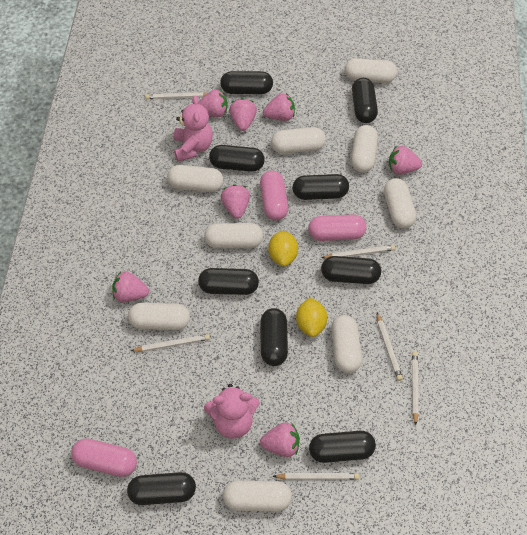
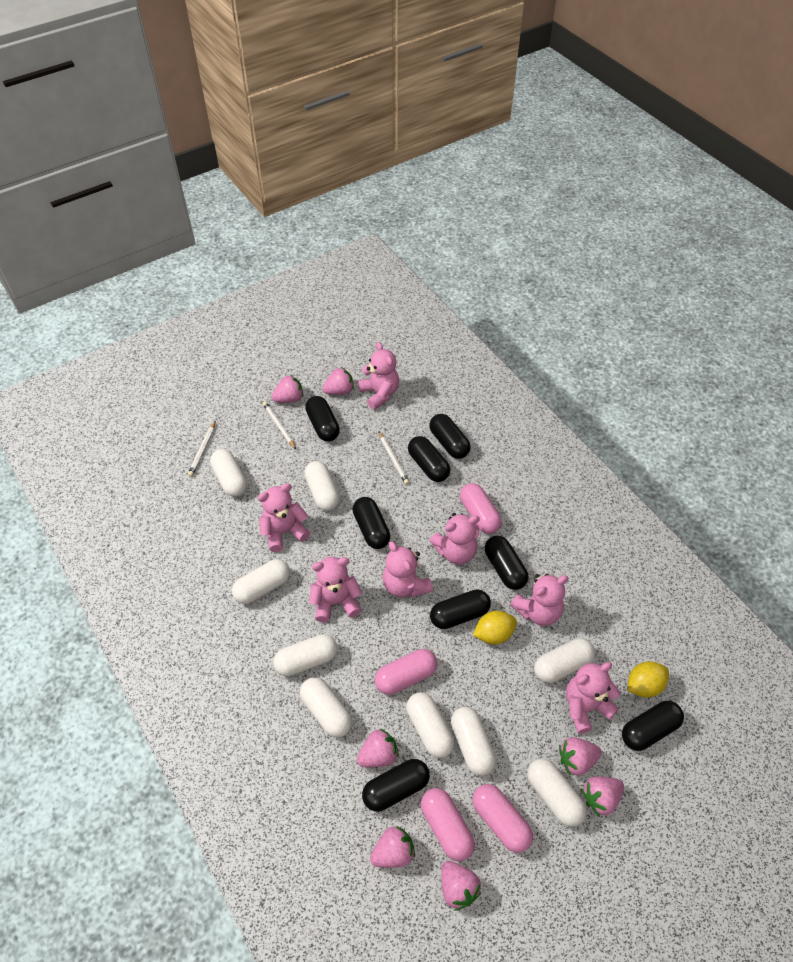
black capsule: 9 -> 8
pink capsule: 3 -> 4
pink teddy bear: 2 -> 7
white pencil: 6 -> 3

